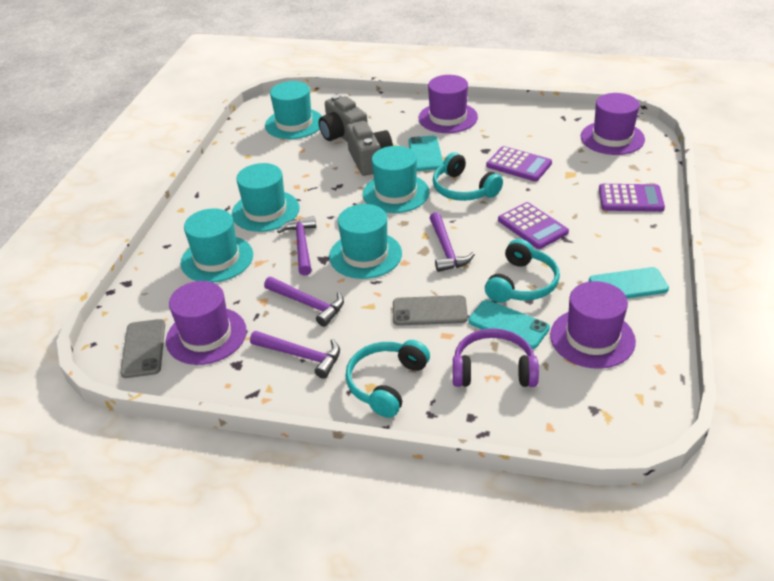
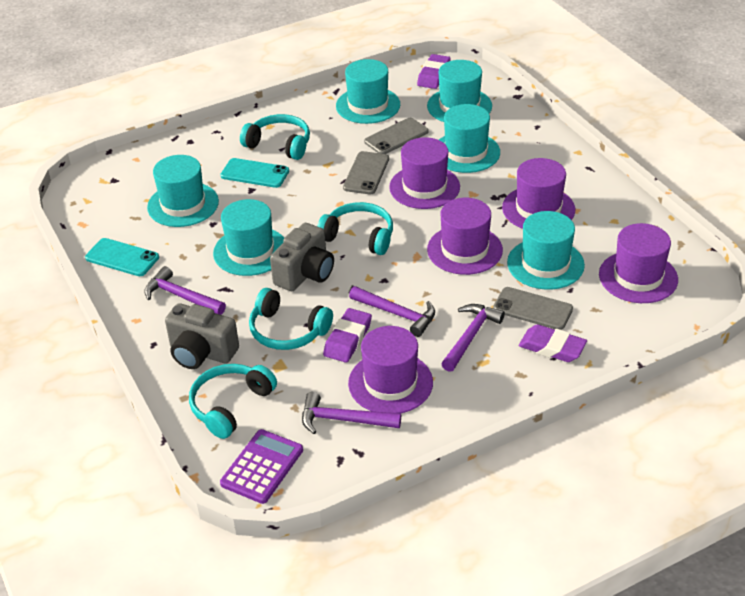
grey phone: 2 -> 3
purple calculator: 3 -> 1
purple eraser: 0 -> 3
purple hat: 4 -> 5
purple headphones: 1 -> 0
turquoise hat: 5 -> 6
turquoise headphones: 3 -> 4
turquoise phone: 3 -> 2

